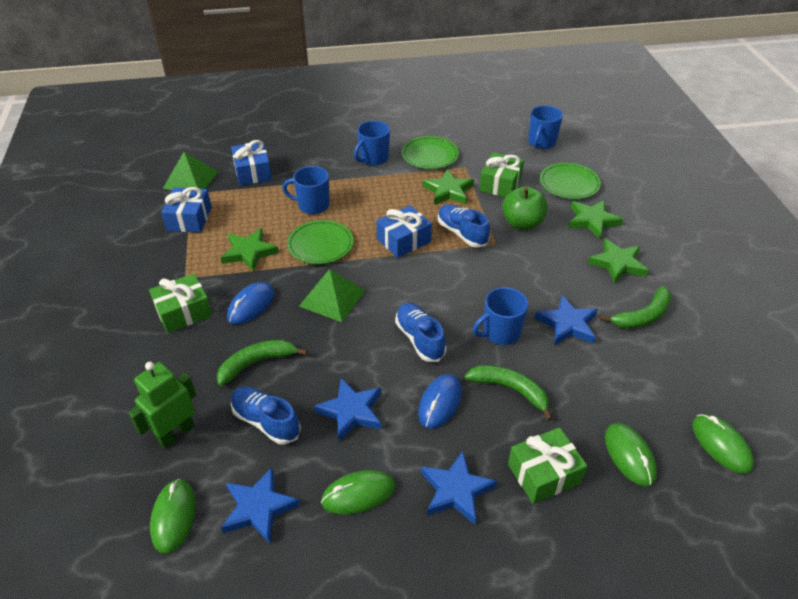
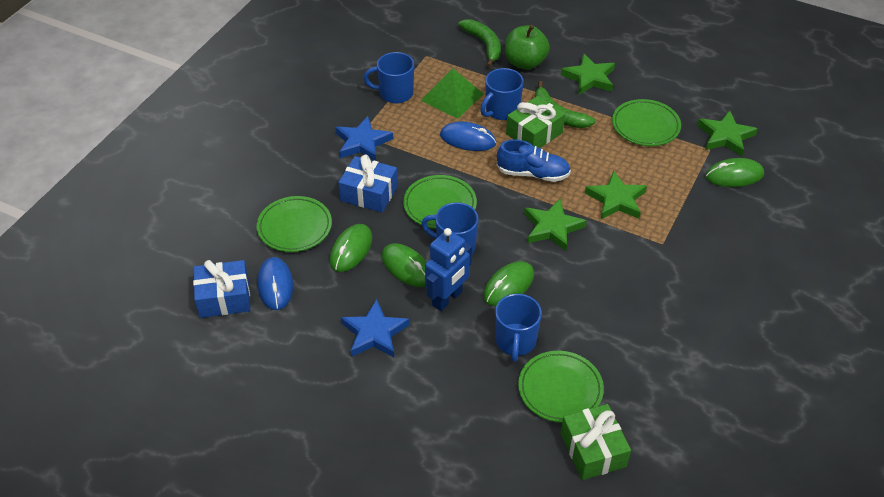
blue gift: 3 -> 2
blue robot: 0 -> 1
blue shoe: 3 -> 1
blue star: 4 -> 2
green banana: 3 -> 2
green gift: 3 -> 2
green plate: 3 -> 4
green pyramid: 2 -> 1
green robot: 1 -> 0

